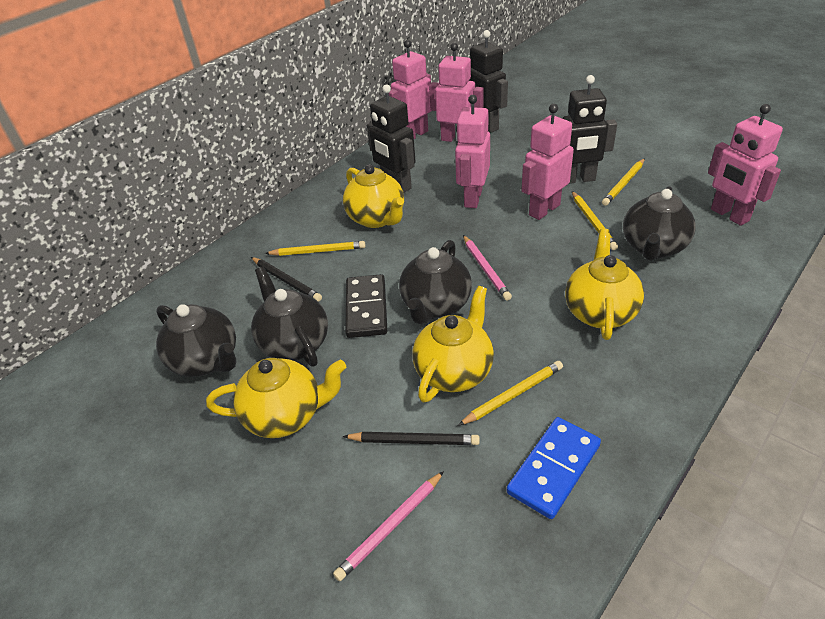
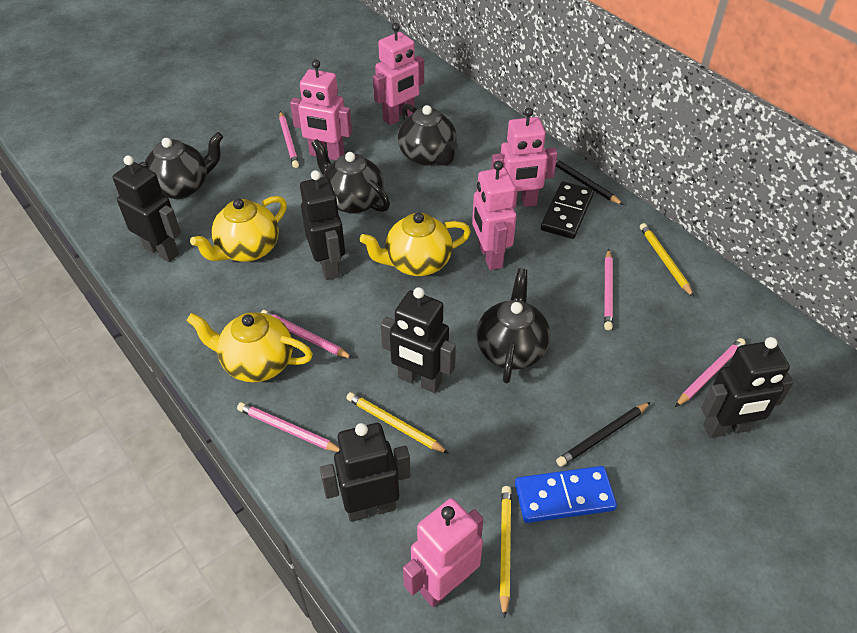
black robot: 3 -> 5
pink pencil: 2 -> 5
yellow pencil: 4 -> 3
yellow teapot: 4 -> 3

